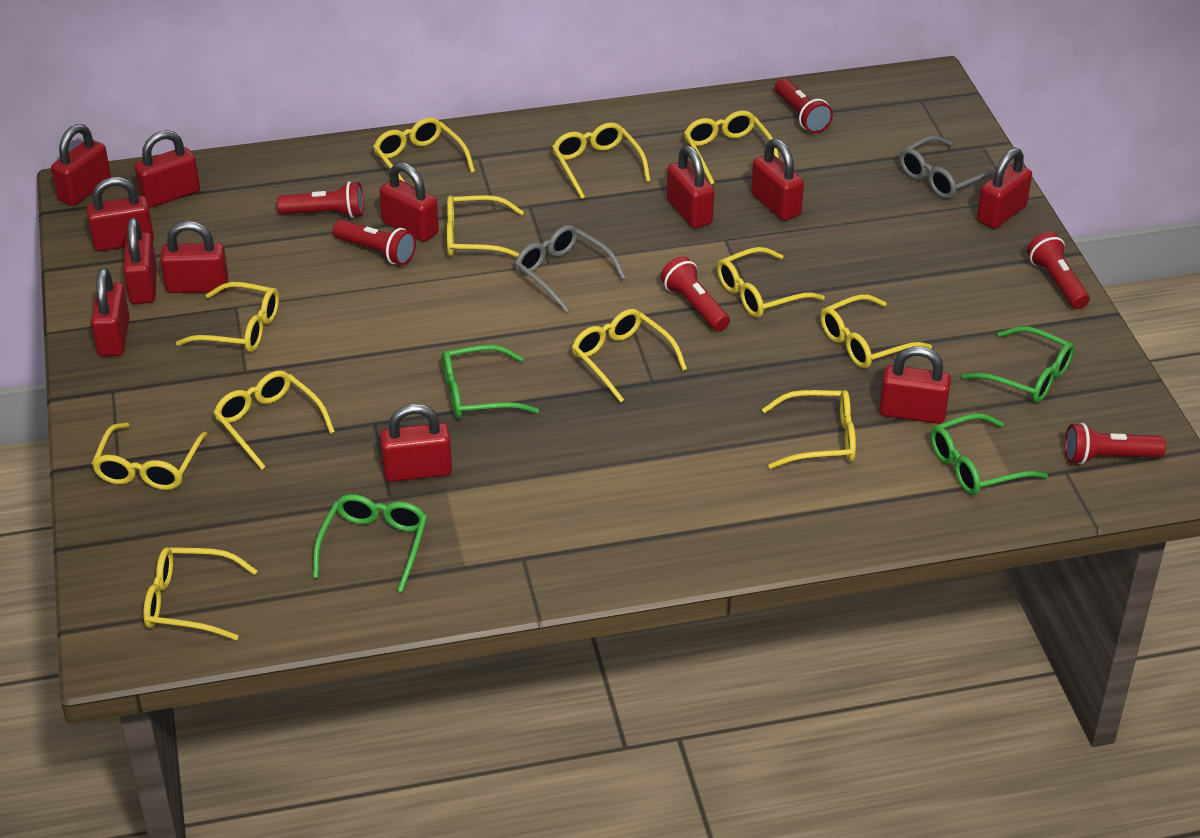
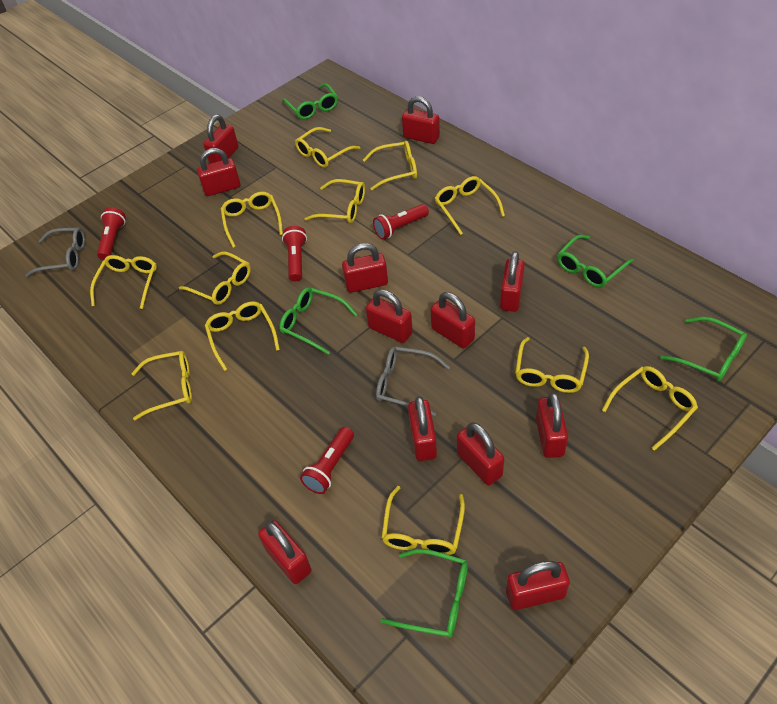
green glasses: 4 -> 5
red flashlight: 6 -> 4

